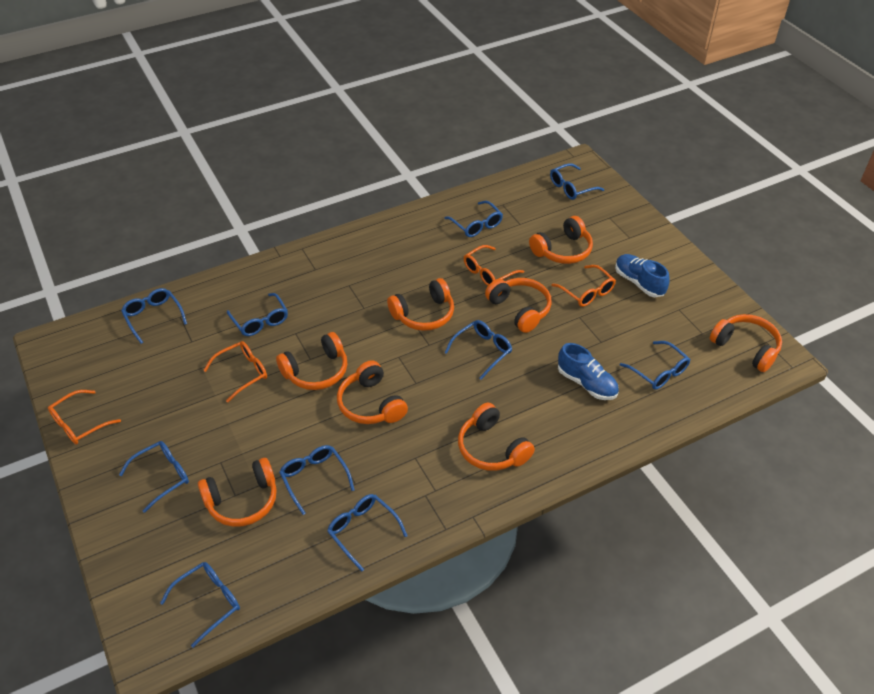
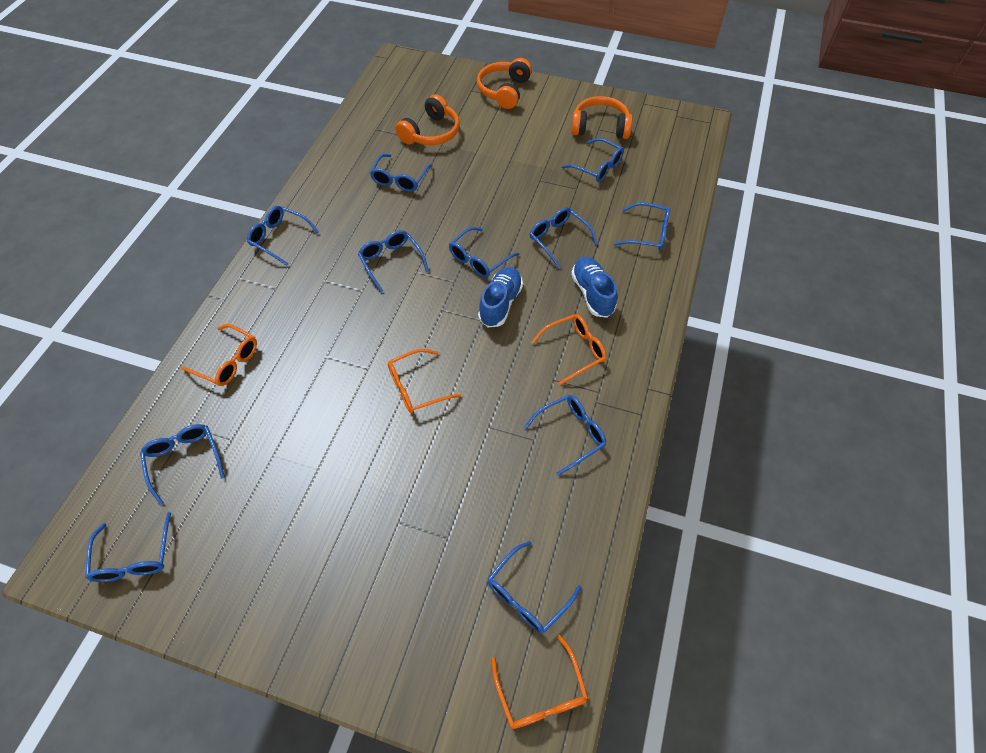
blue glasses: 10 -> 11
orange headphones: 8 -> 3

